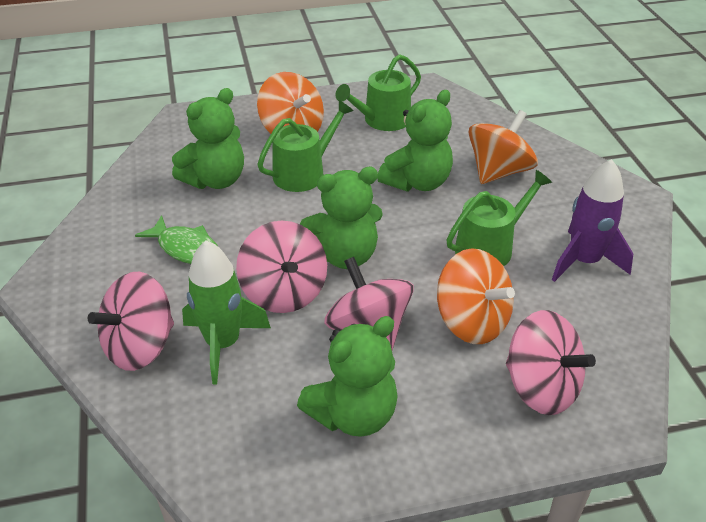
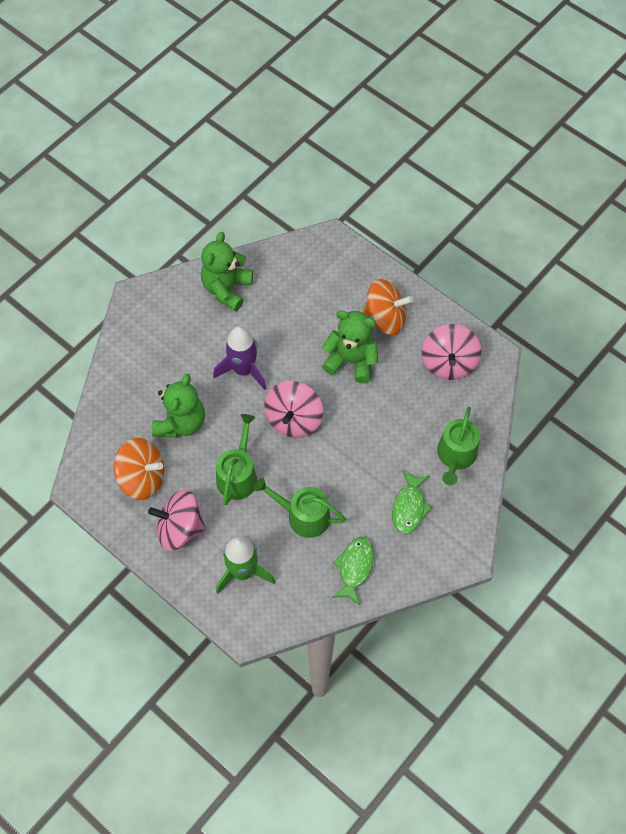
green fish: 1 -> 2
green teddy bear: 4 -> 3
orange spinning top: 3 -> 2
pink spinning top: 4 -> 3

